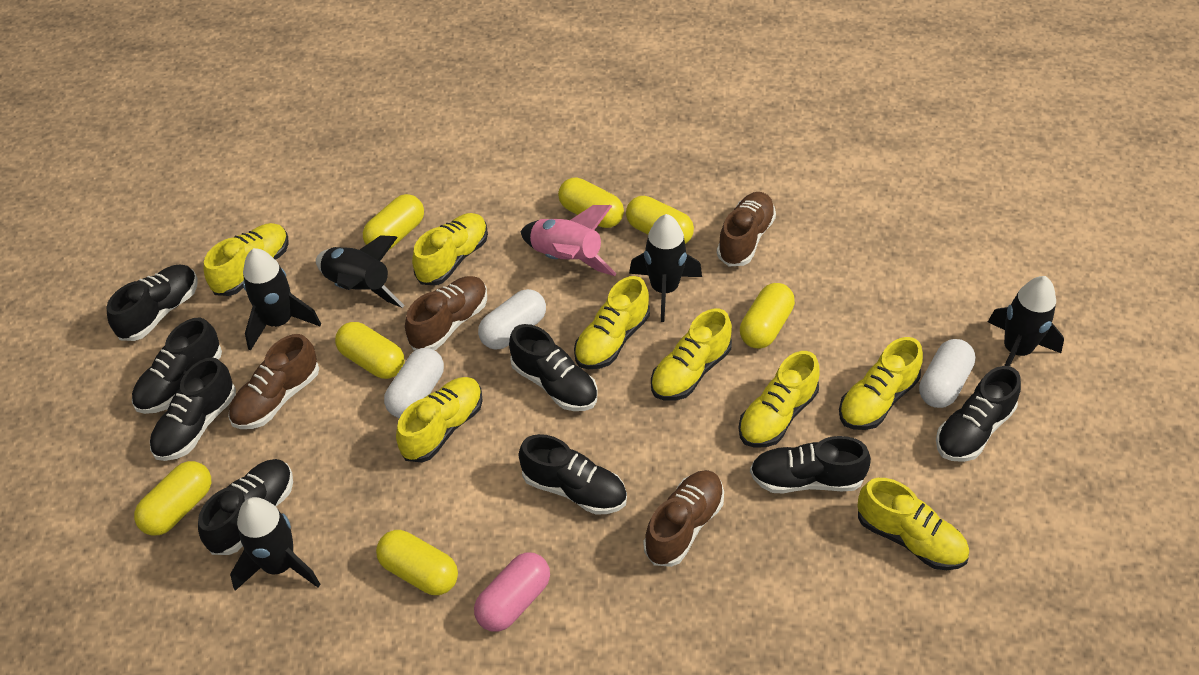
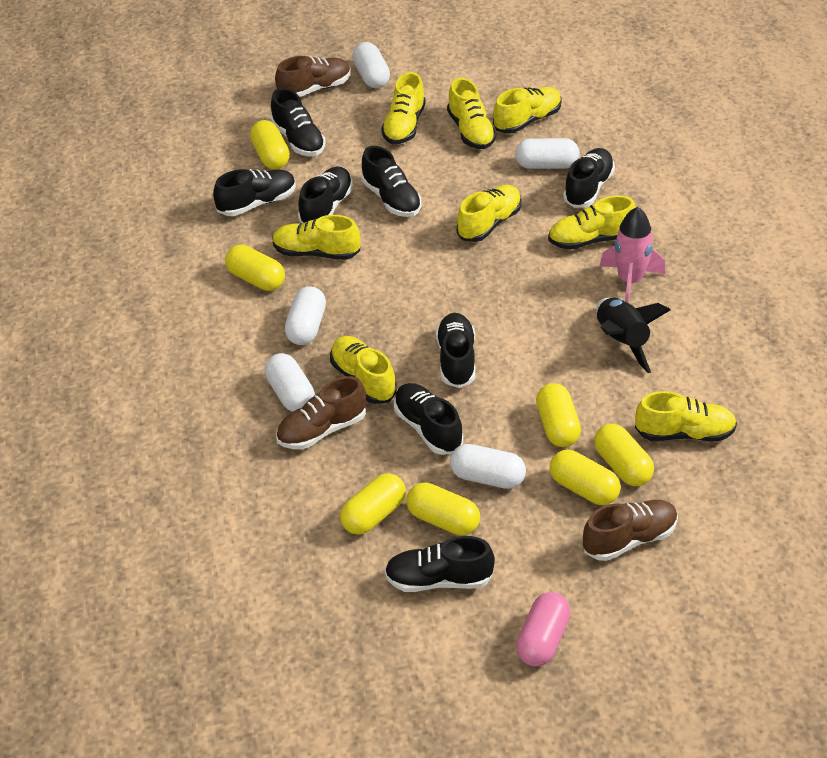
black rocket: 5 -> 1
brown shoe: 4 -> 3
white capsule: 3 -> 5

